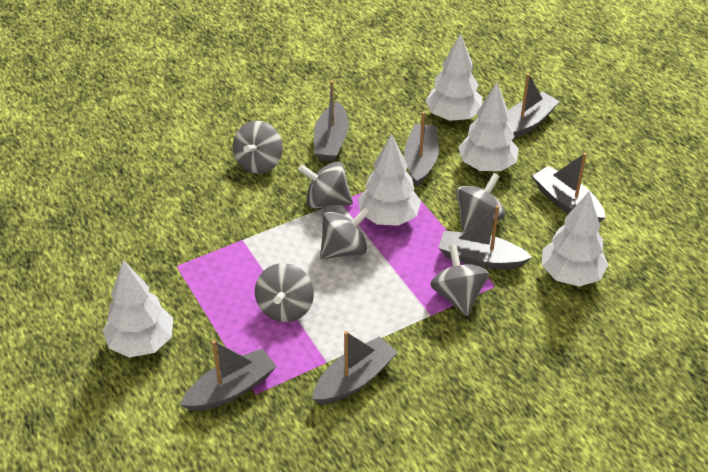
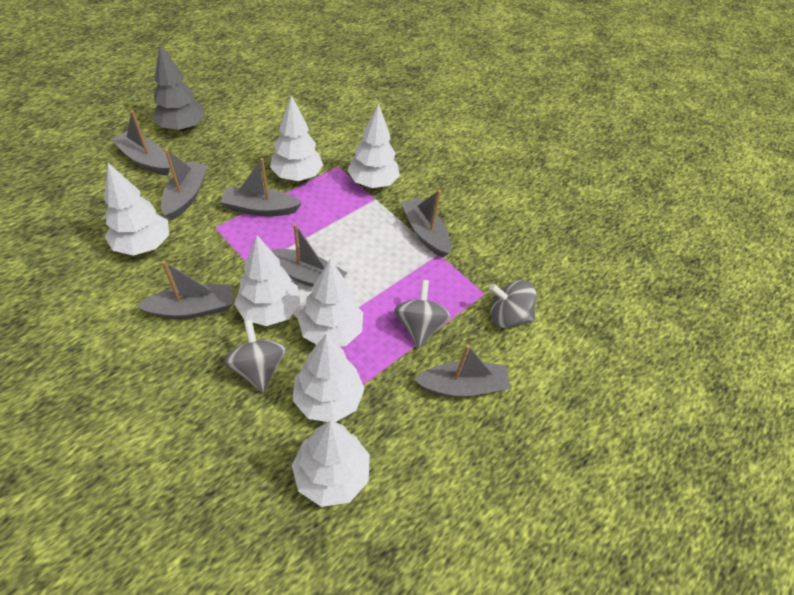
grey spinning top: 6 -> 3
grey tree: 0 -> 1
white tree: 5 -> 7

